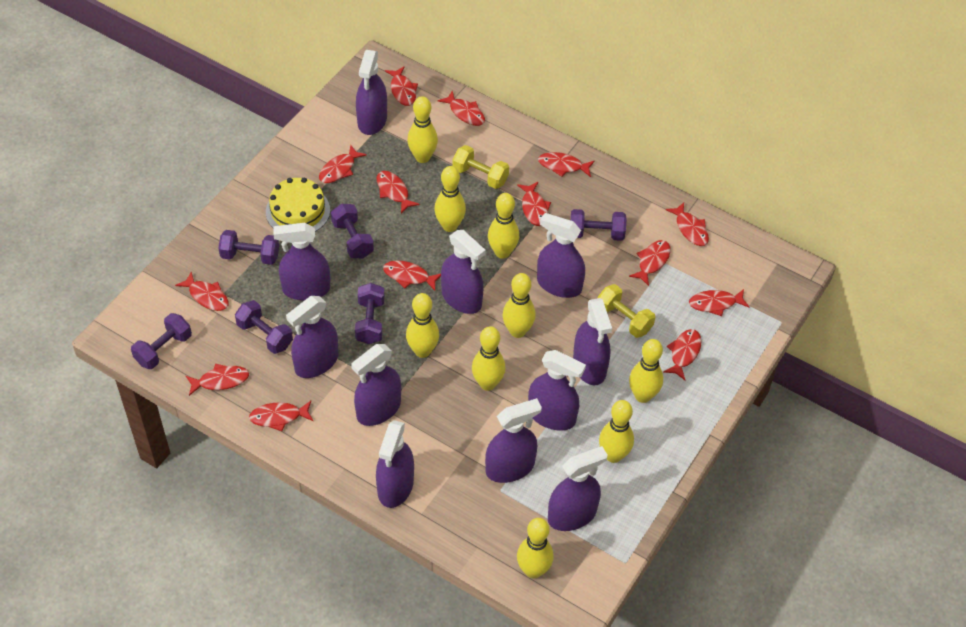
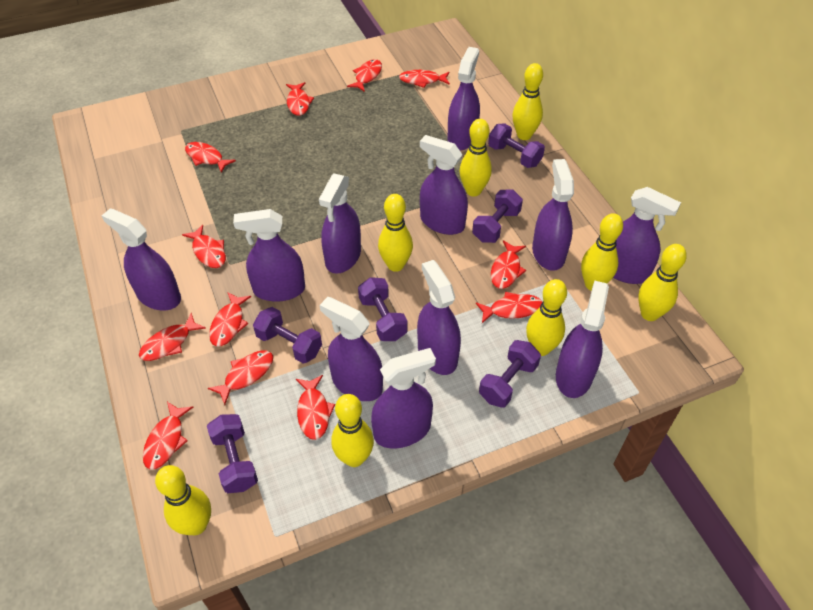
red fish: 14 -> 12
yellow bowling pin: 9 -> 8
yellow cake: 1 -> 0
yellow dumbbell: 2 -> 0

